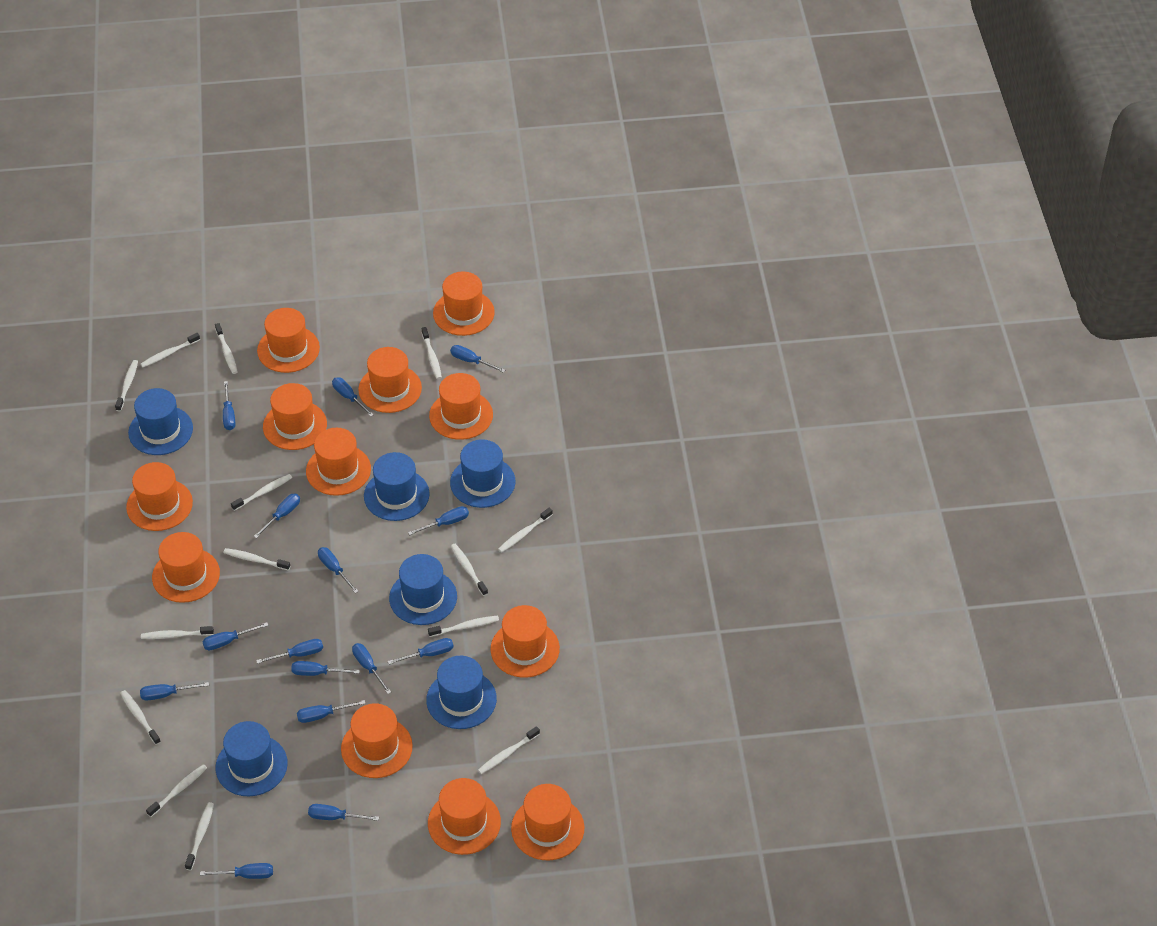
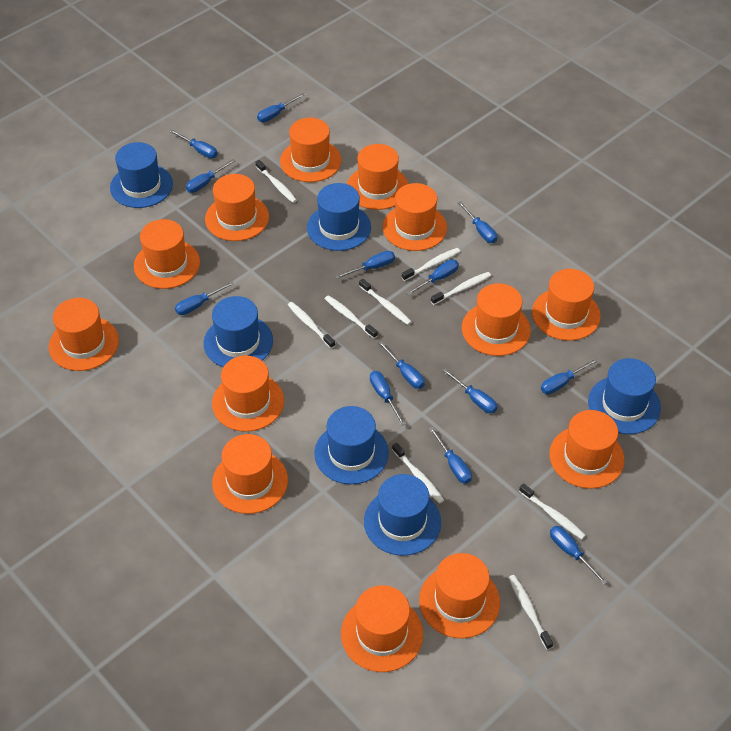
blue screwdriver: 15 -> 13
orange hat: 12 -> 13
white toothbrush: 14 -> 9

